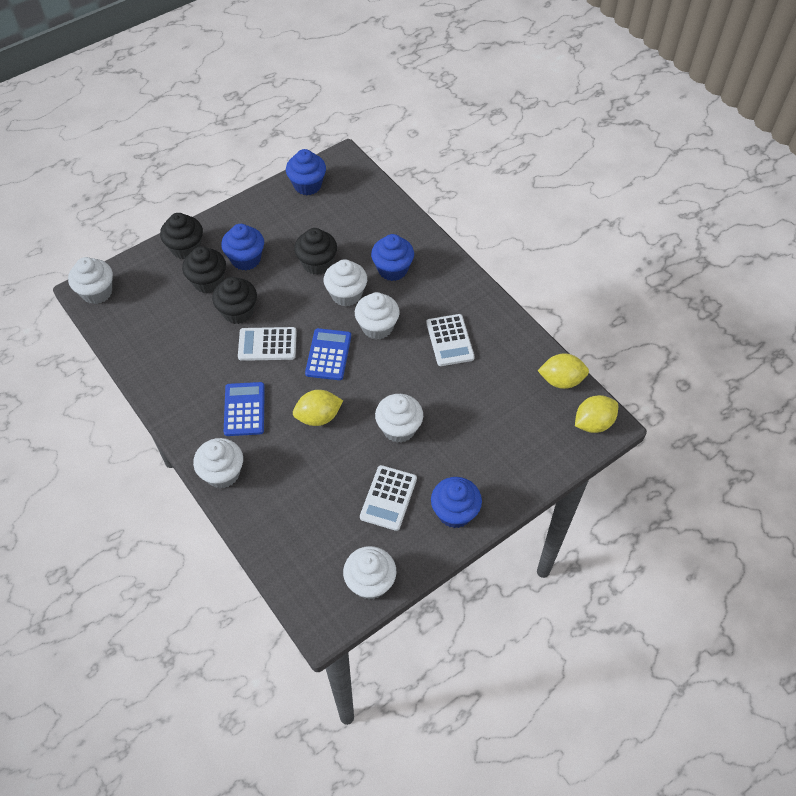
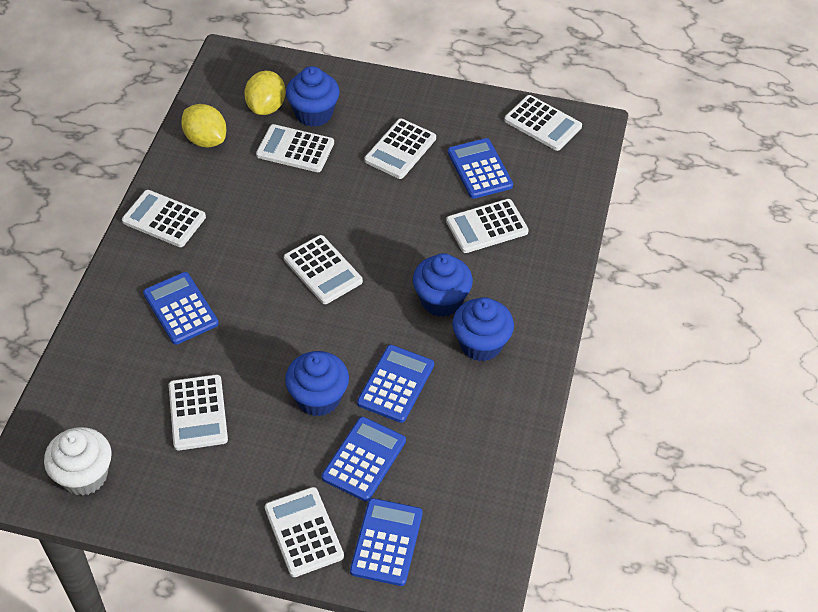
black cupcake: 4 -> 0
blue calculator: 2 -> 5
white calculator: 3 -> 8
white cupcake: 6 -> 1
yellow lemon: 3 -> 2

